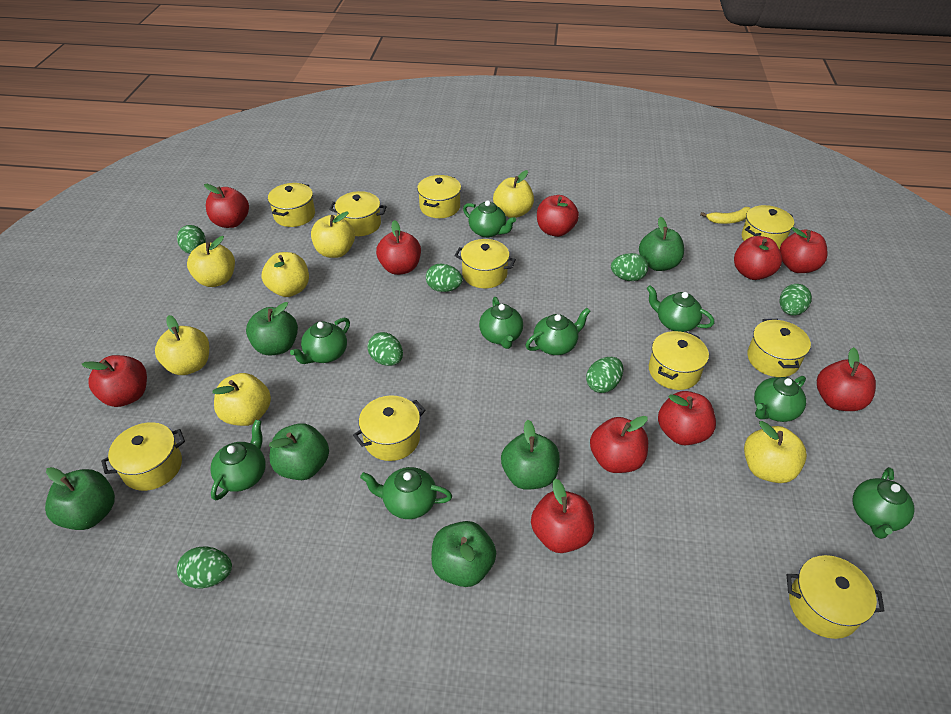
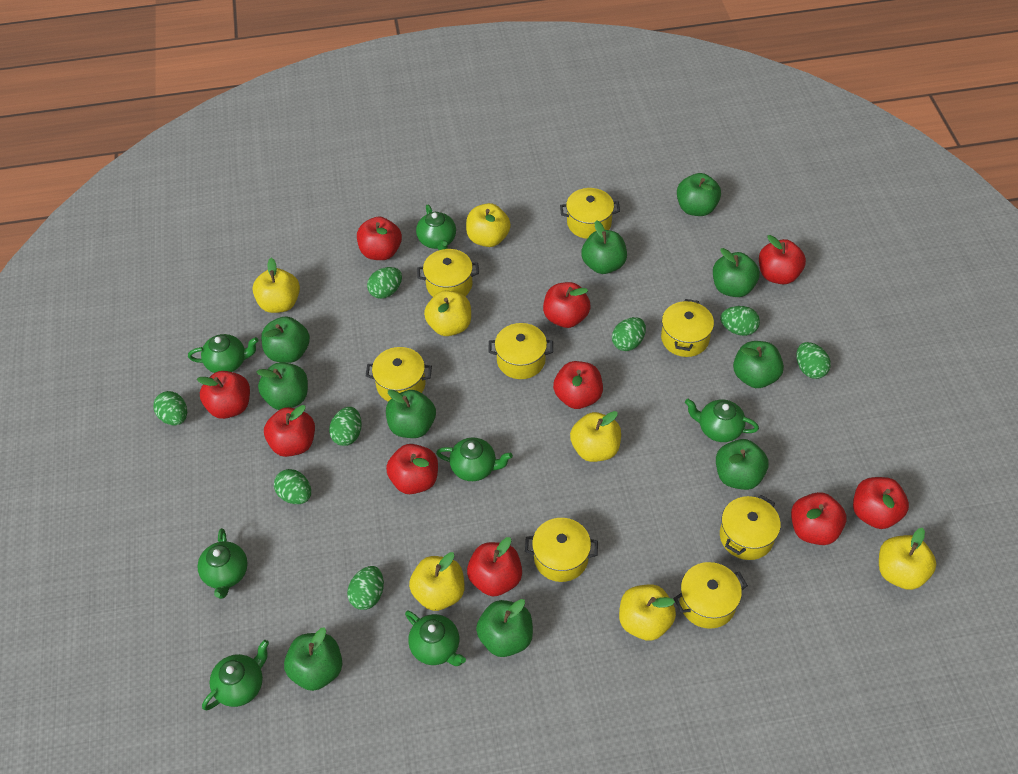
green apple: 6 -> 10
green egg: 7 -> 8
green teapot: 9 -> 7
yellow banana: 1 -> 0
yellow pot: 10 -> 8

